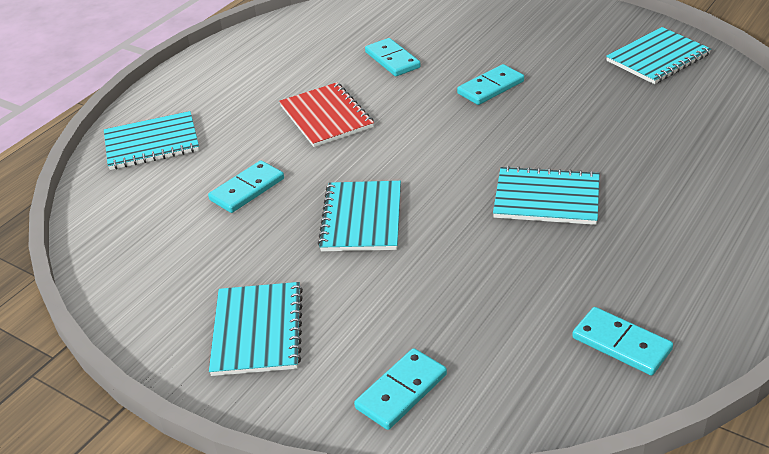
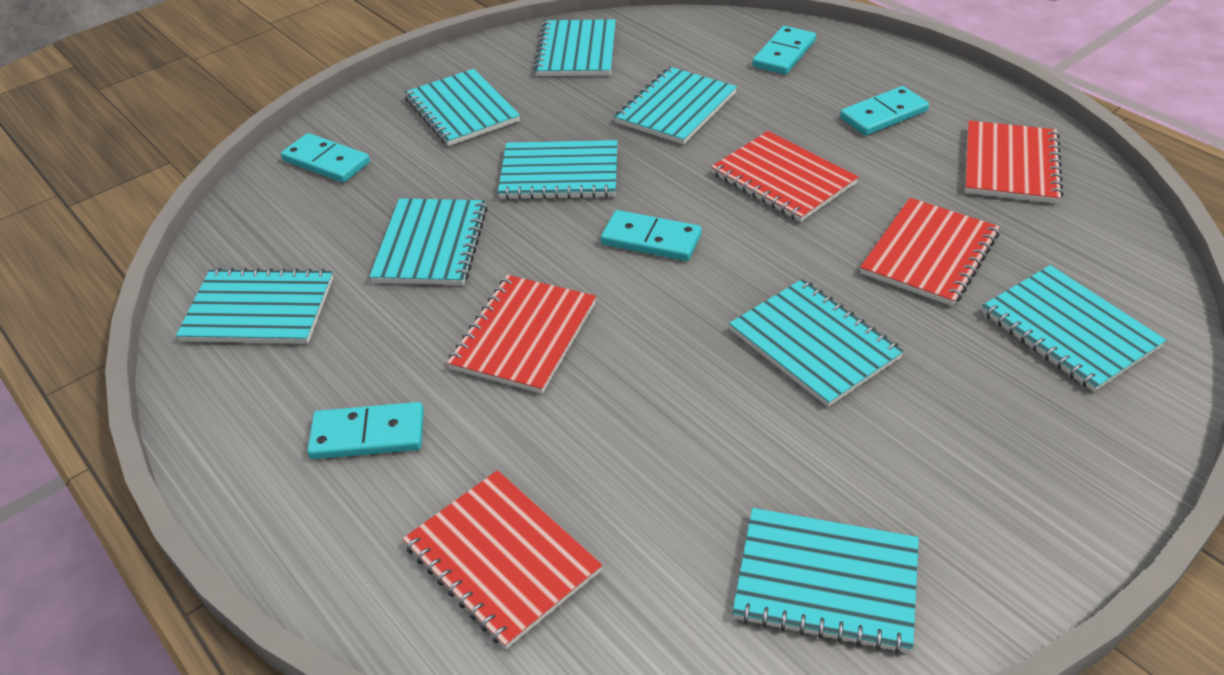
red notebook: 1 -> 5
turquoise notebook: 5 -> 9

